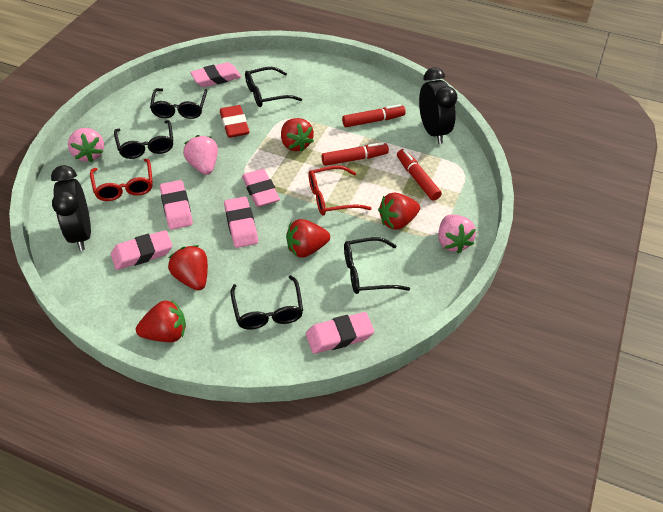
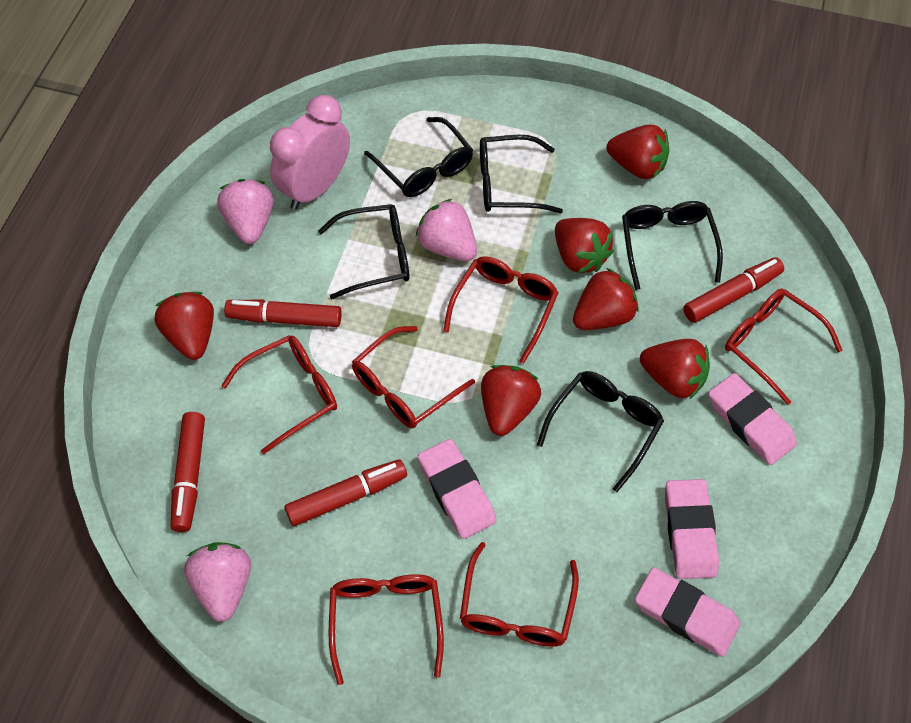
black clock: 2 -> 0
pink clock: 0 -> 1
pink eraser: 6 -> 4
red eraser: 1 -> 0
red glasses: 2 -> 6
red marker: 3 -> 4
red strawberry: 5 -> 6

